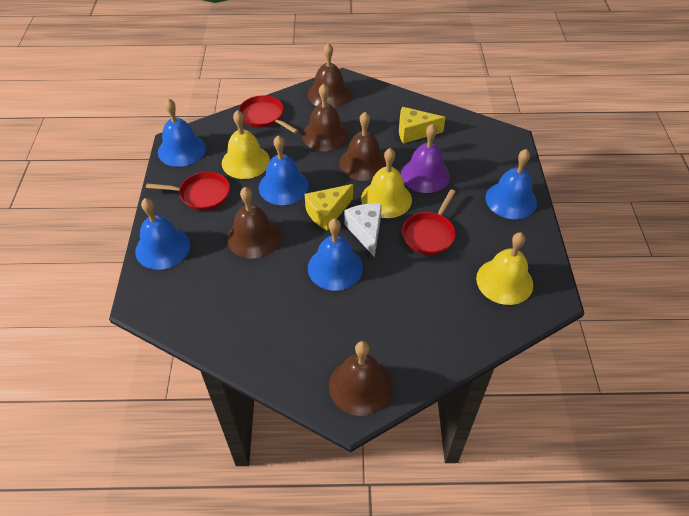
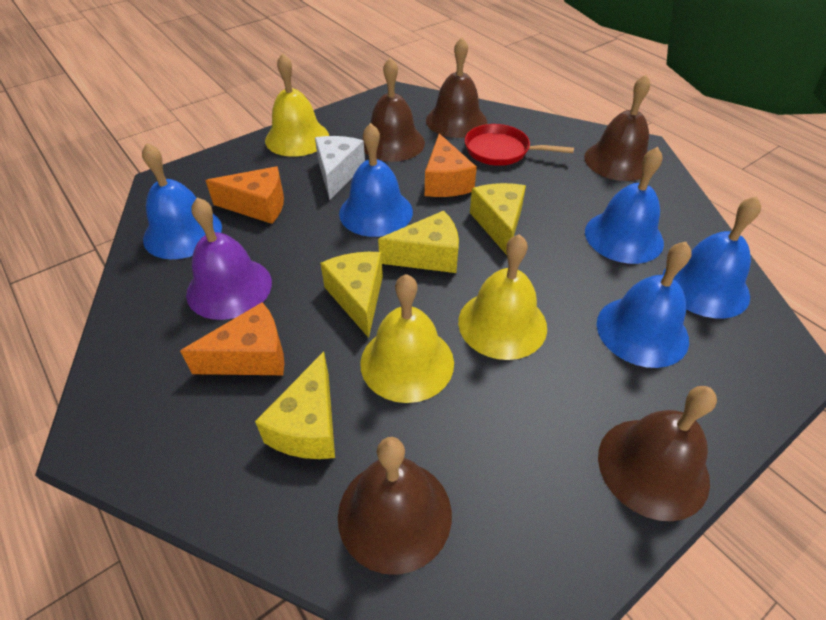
orange cheese: 0 -> 3
red pan: 3 -> 1
yellow cheese: 2 -> 4

